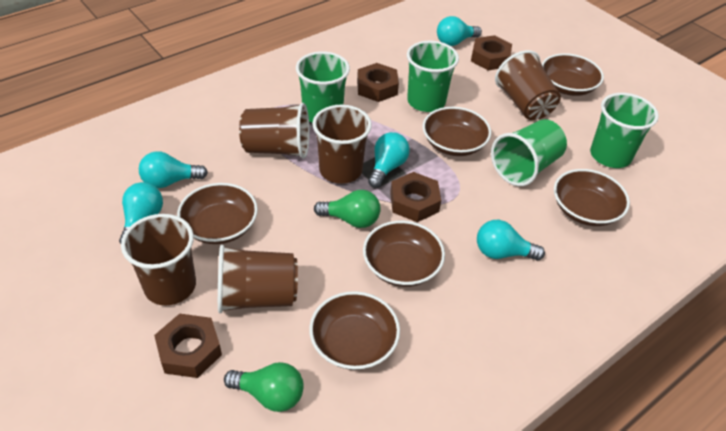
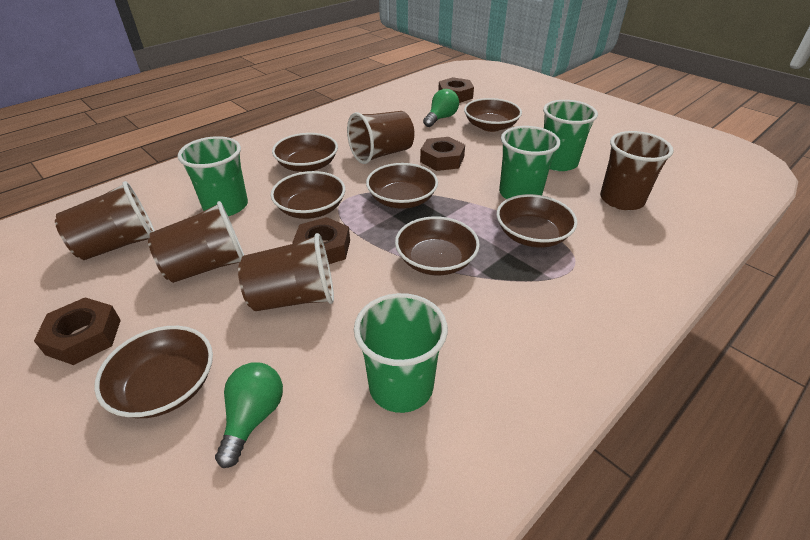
brown bowl: 6 -> 7
turquoise light bulb: 5 -> 0

